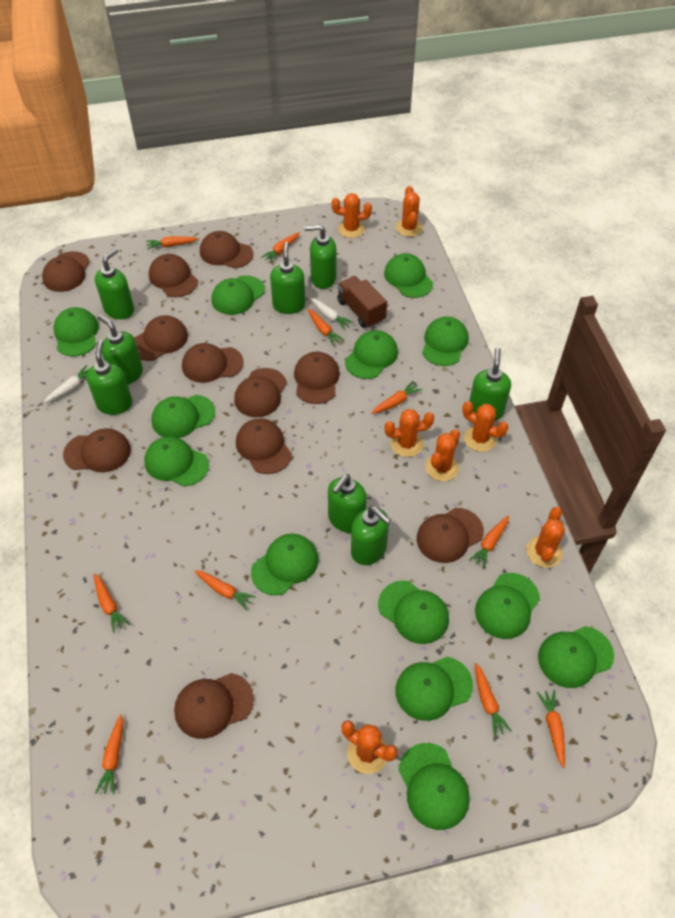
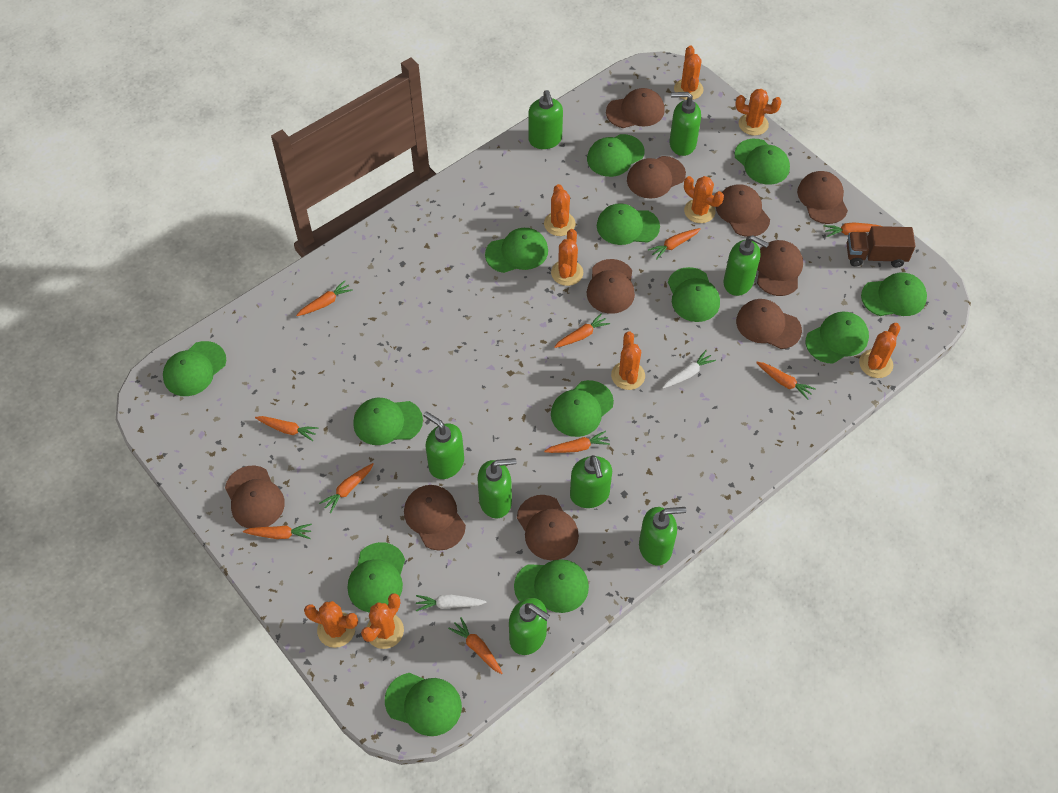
brown cap: 11 -> 10
orange cactus: 7 -> 9

